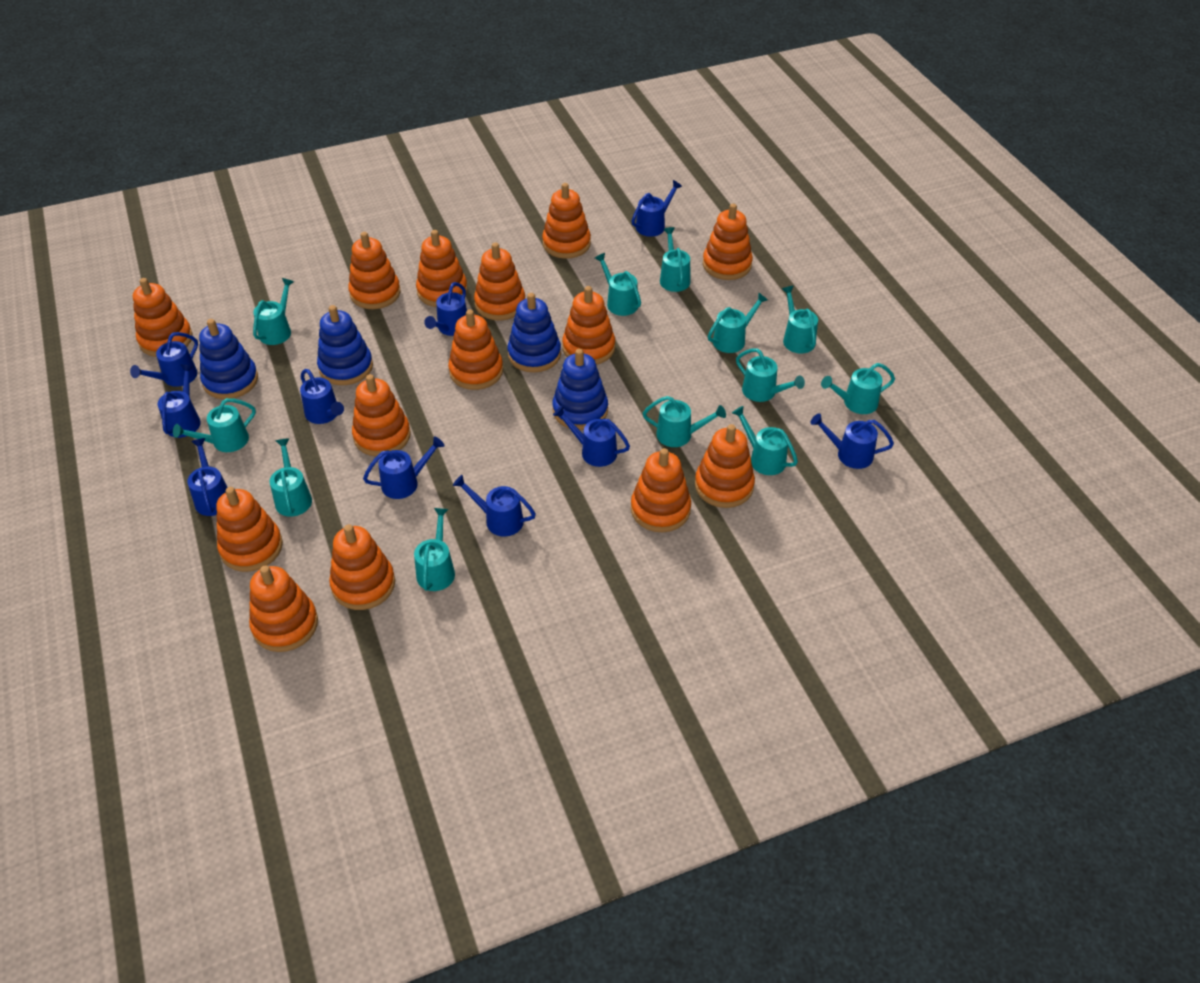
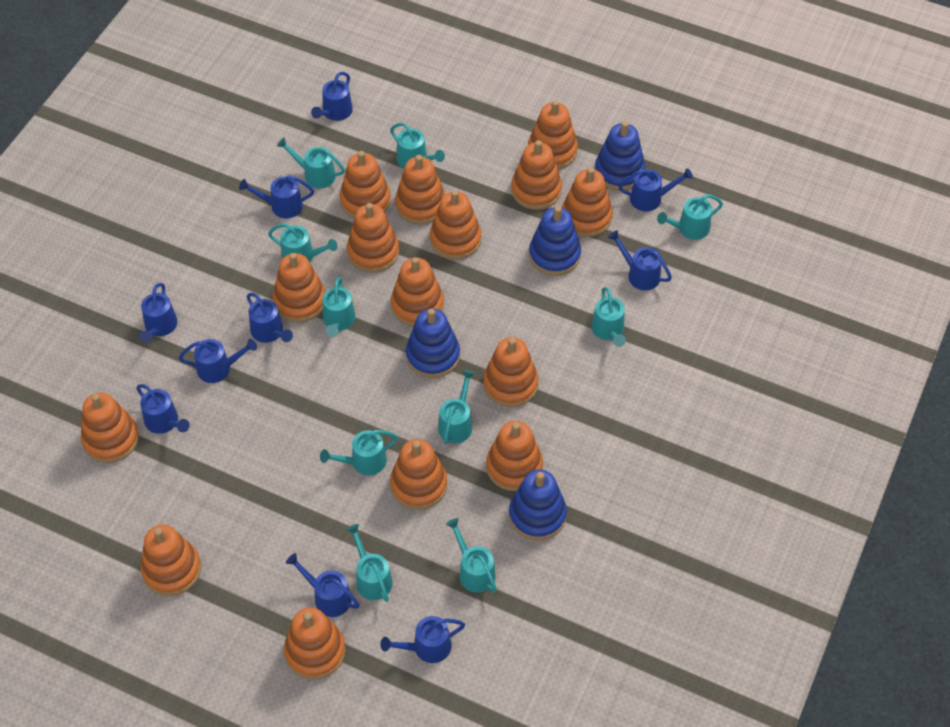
orange stacking toy: 14 -> 15
turquoise watering can: 12 -> 10

